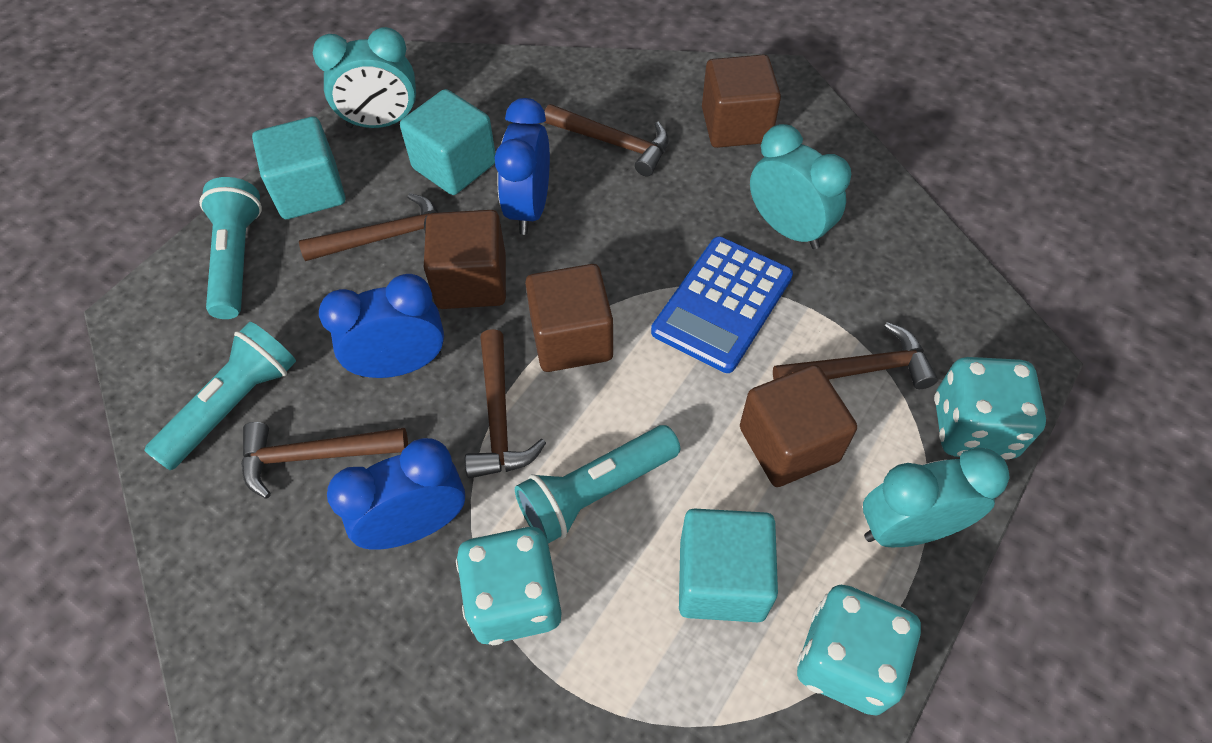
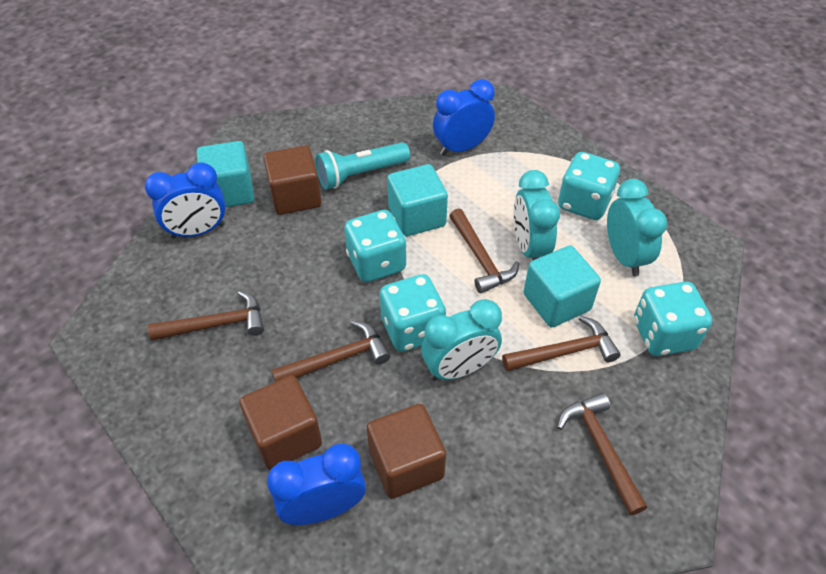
blue calculator: 1 -> 0
brown cube: 4 -> 3
turquoise dice: 3 -> 4
turquoise flashlight: 3 -> 1

